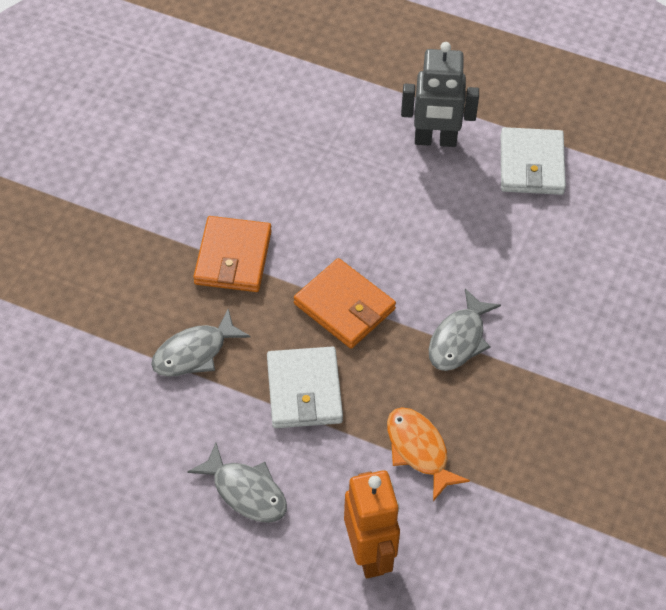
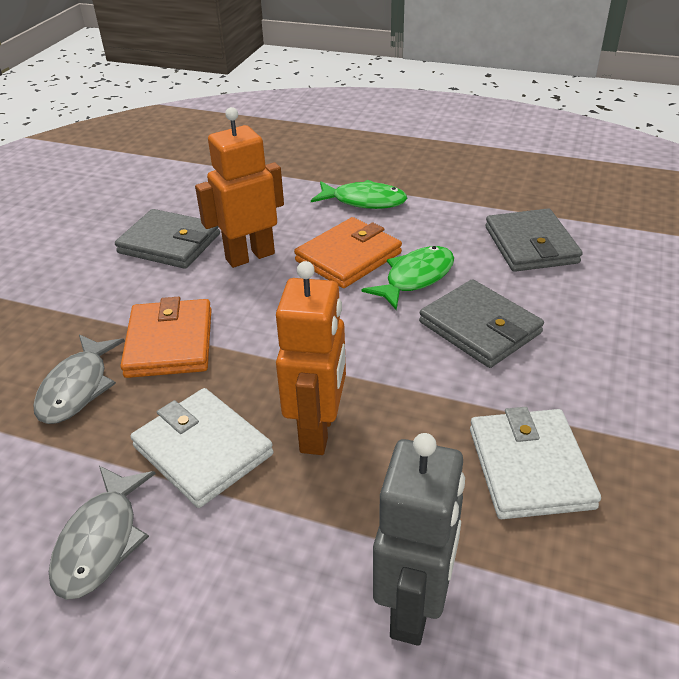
green fish: 0 -> 2
grey fish: 3 -> 2
grey wallet: 0 -> 3
orange fish: 1 -> 0
orange robot: 1 -> 2

